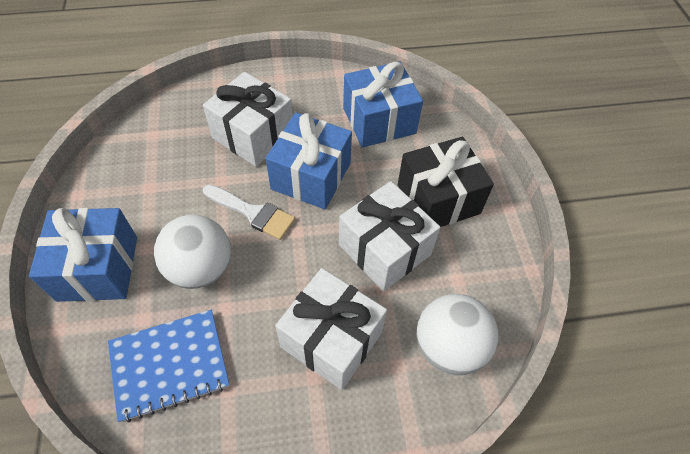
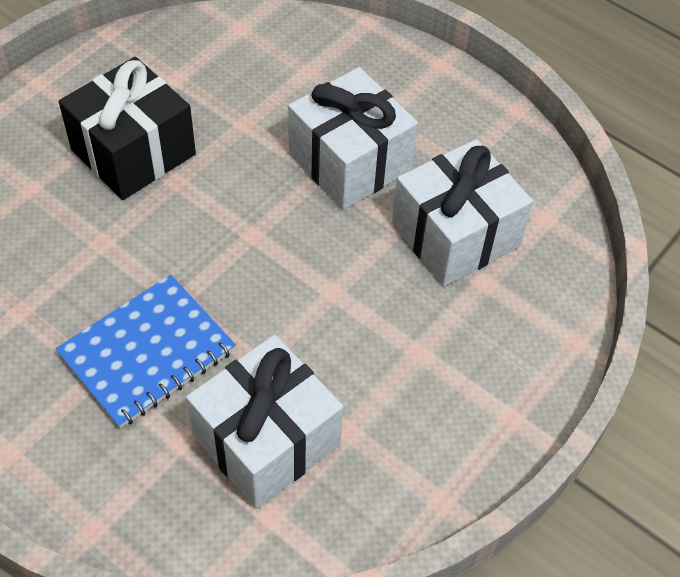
blue gift: 3 -> 0
white ball: 2 -> 0
white brush: 1 -> 0

